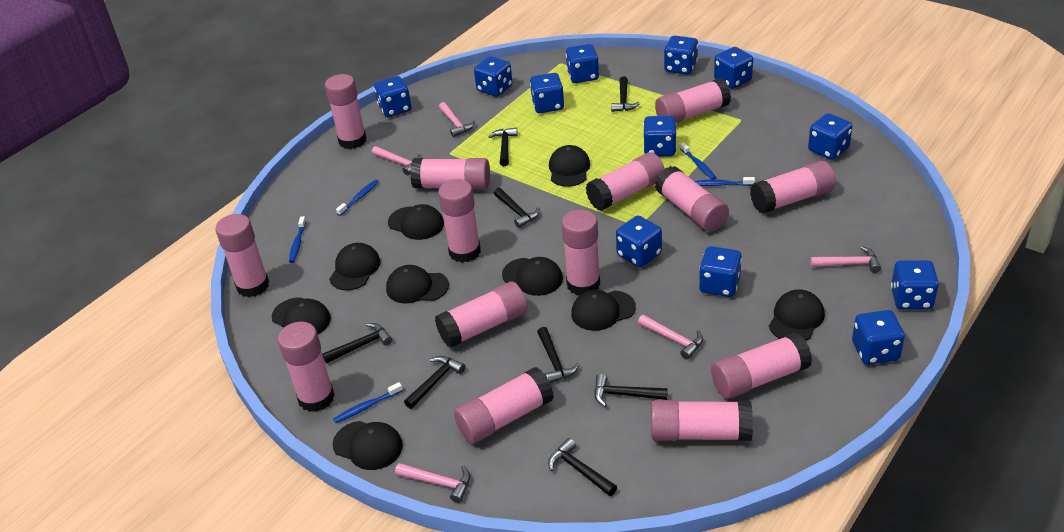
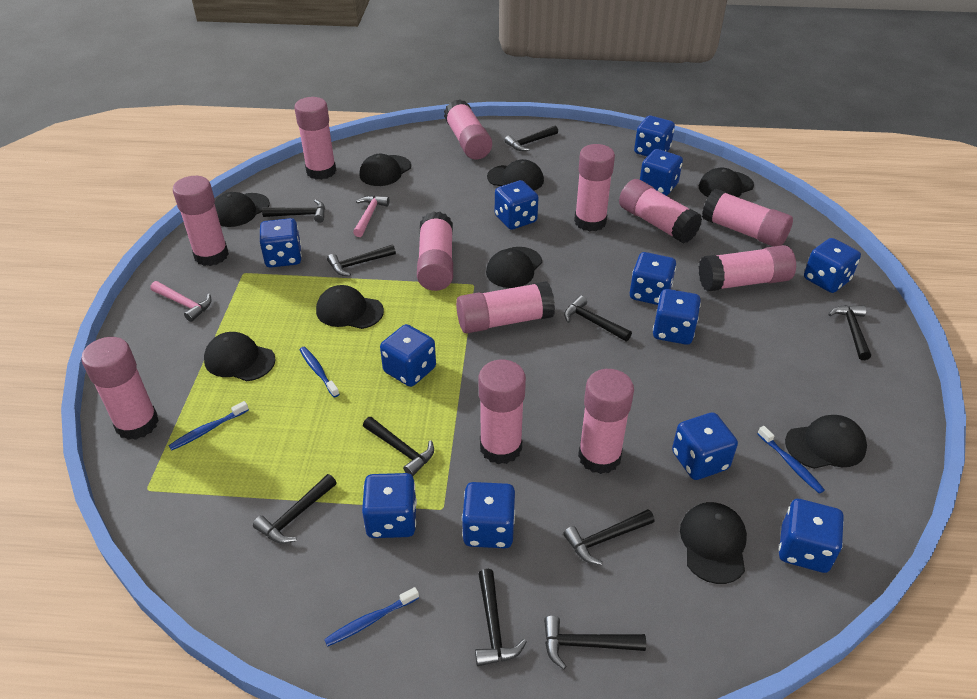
black hammer: 8 -> 10
blue toothbrush: 5 -> 4
pink glue stick: 14 -> 12
pink hammer: 5 -> 2

